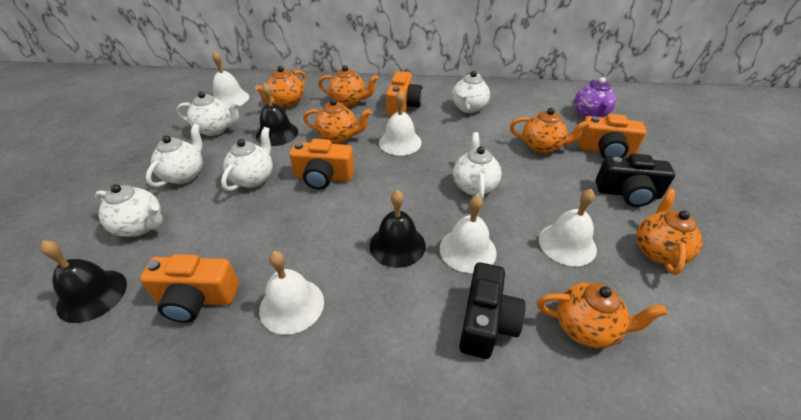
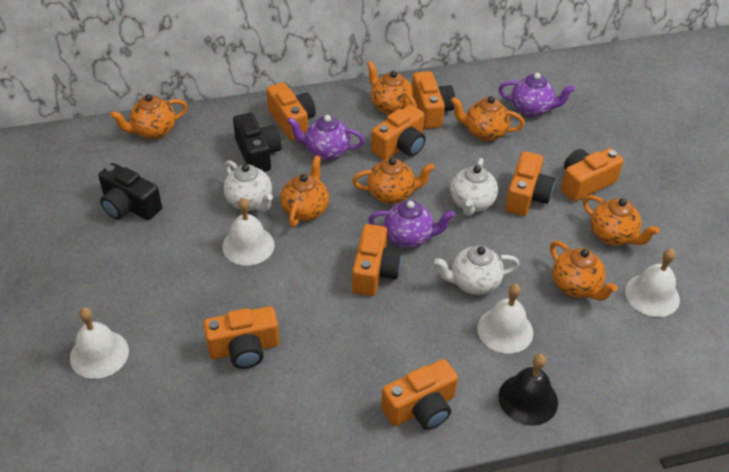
black bell: 3 -> 1
orange camera: 4 -> 8
orange teapot: 6 -> 7
purple teapot: 1 -> 3
white bell: 5 -> 4
white teapot: 6 -> 3

